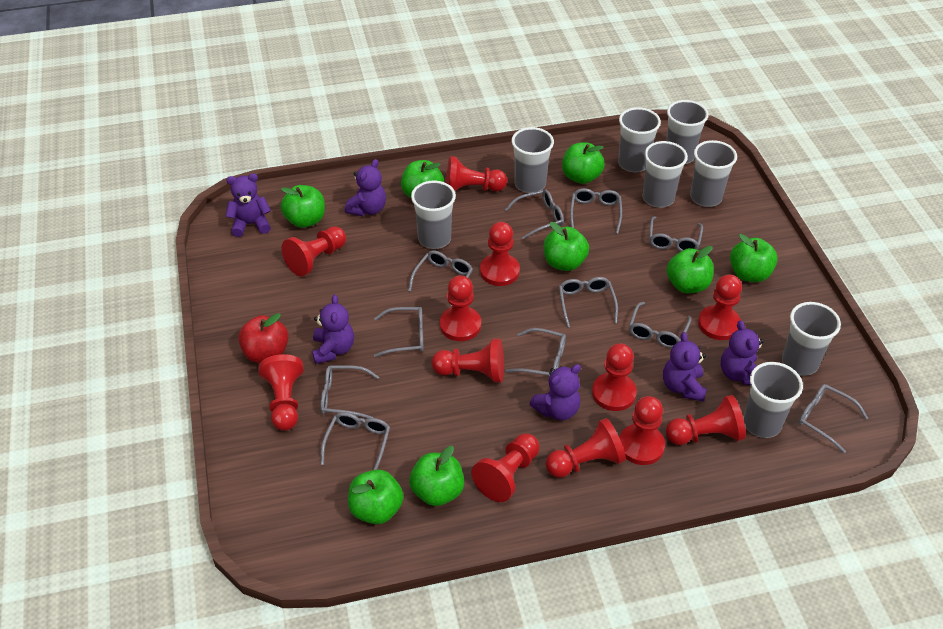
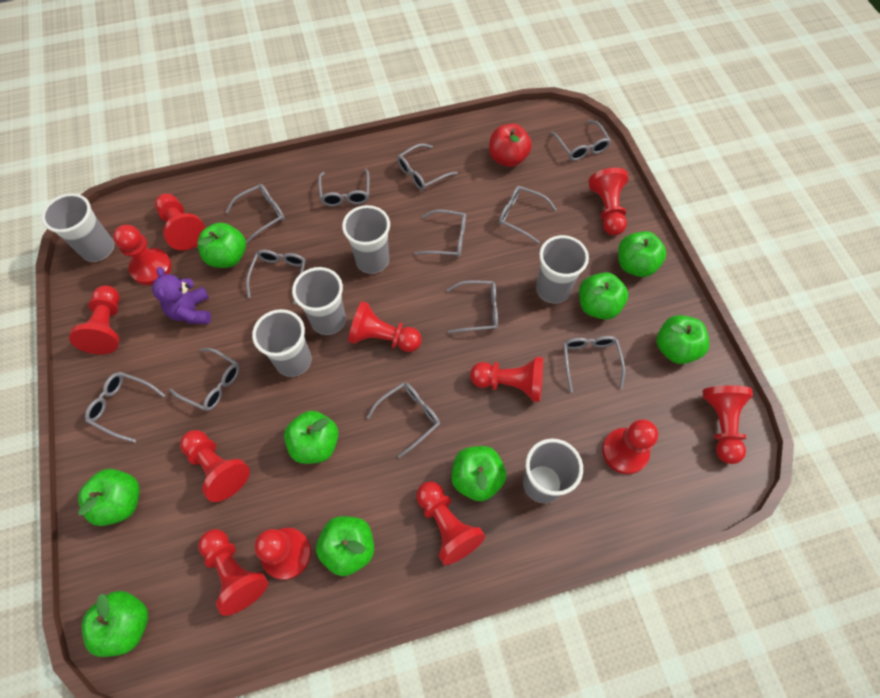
green apple: 8 -> 9
grey cup: 8 -> 6
grey glasses: 11 -> 12
purple teddy bear: 6 -> 1

